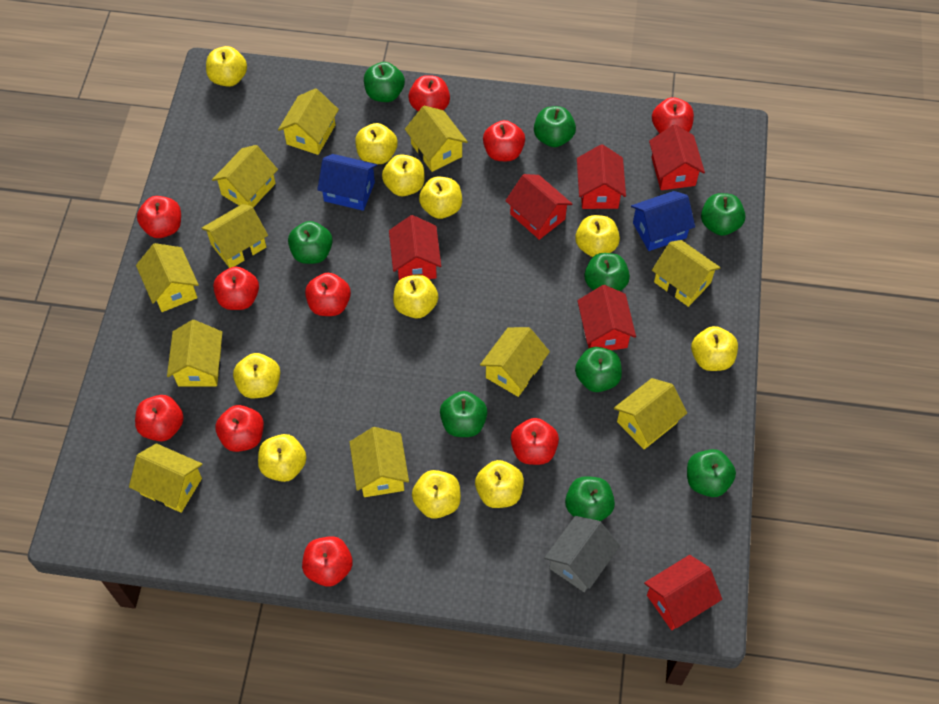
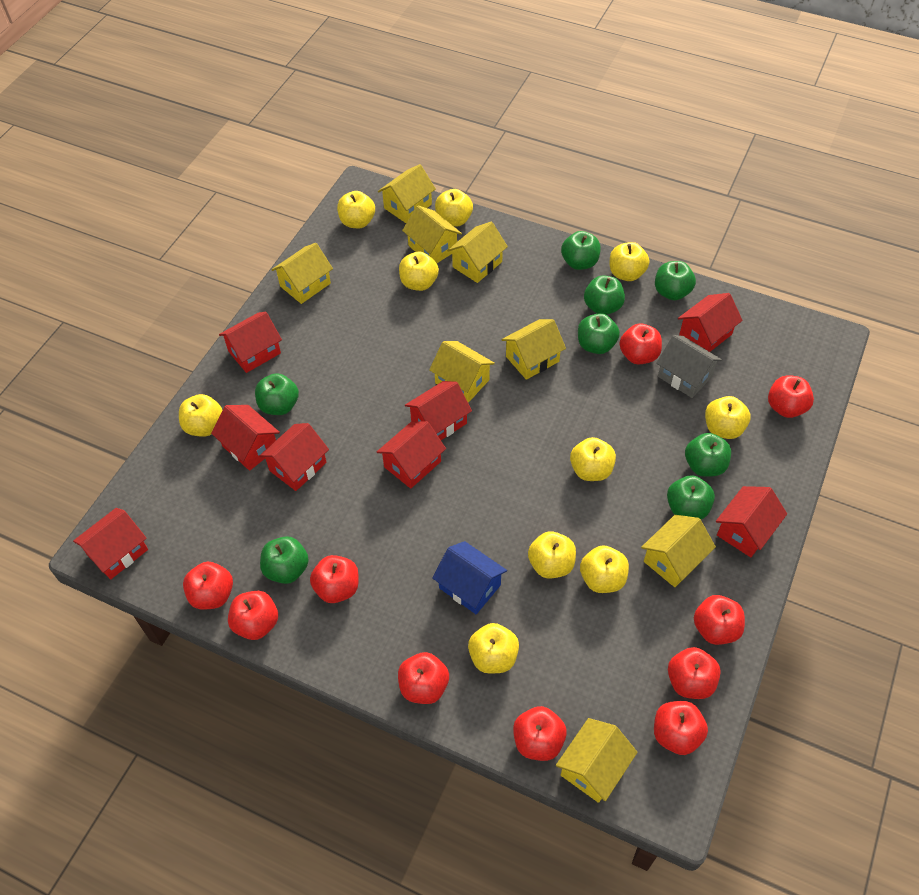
blue house: 2 -> 1
green apple: 9 -> 8
red house: 6 -> 8
yellow apple: 11 -> 10
yellow house: 11 -> 8

